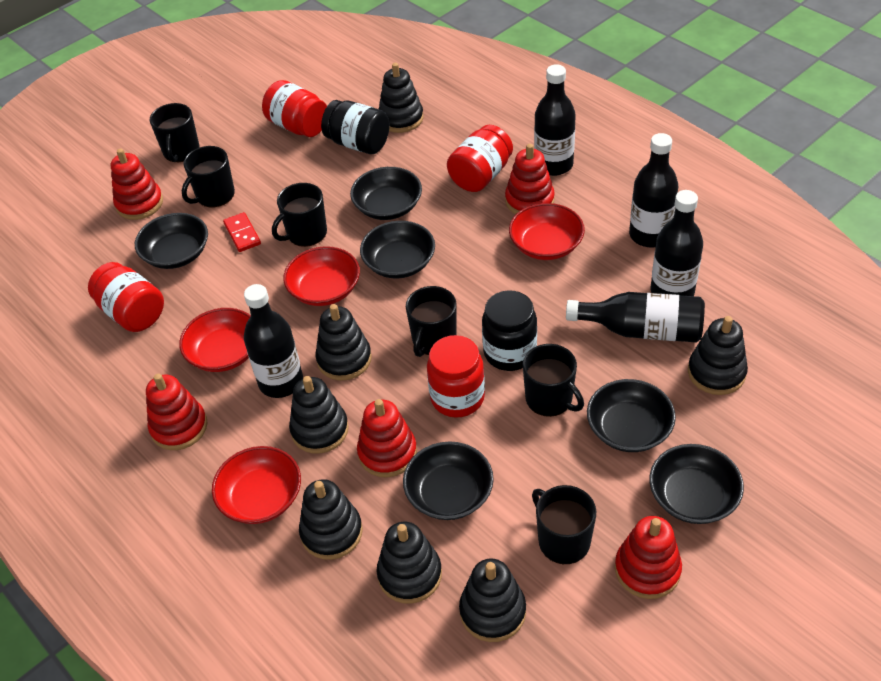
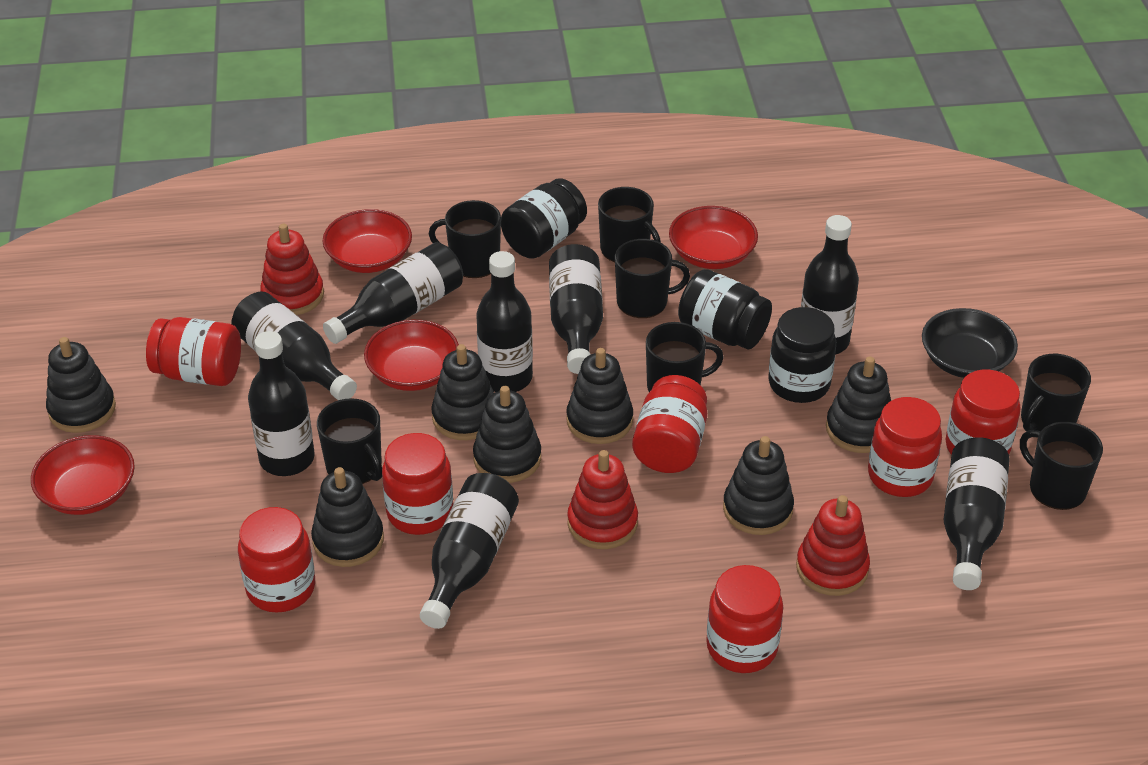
black bottle: 5 -> 8
black bowl: 6 -> 1
black jar: 2 -> 3
black mug: 6 -> 7
red domino: 1 -> 0
red jar: 4 -> 7
red stacking toy: 5 -> 3

